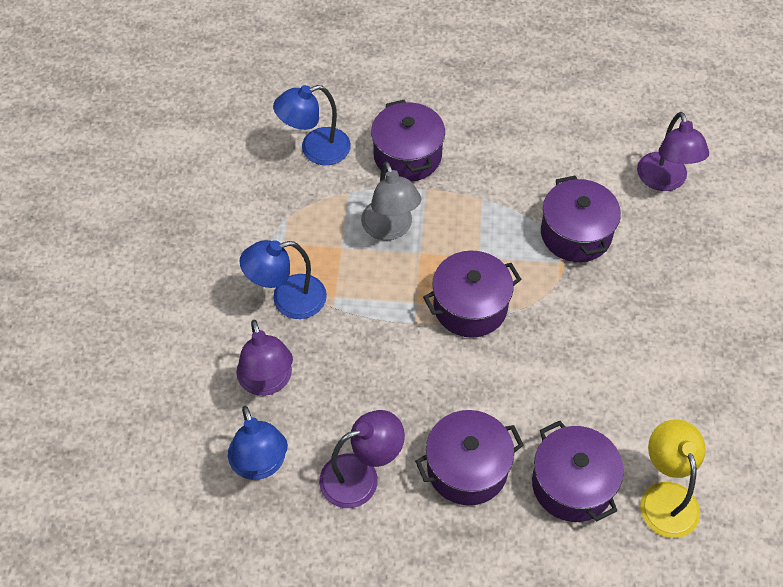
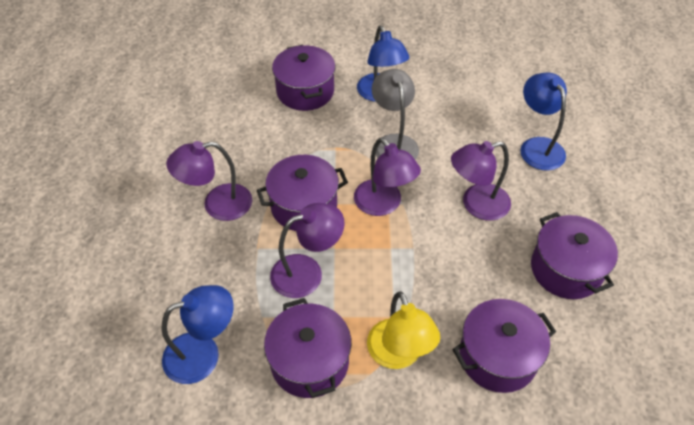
purple lamp: 3 -> 4

